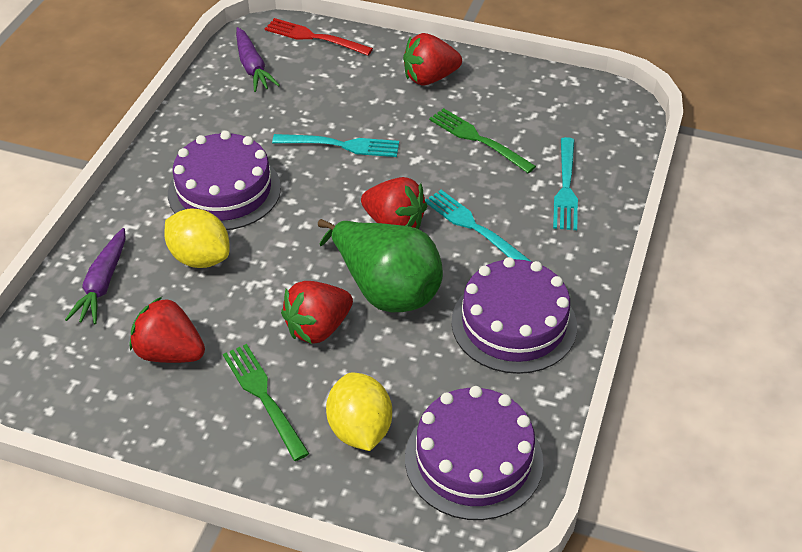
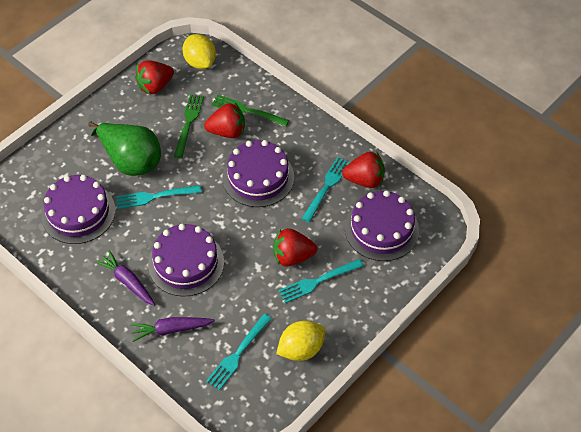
purple cake: 3 -> 4
red fork: 1 -> 0
turquoise fork: 3 -> 4

